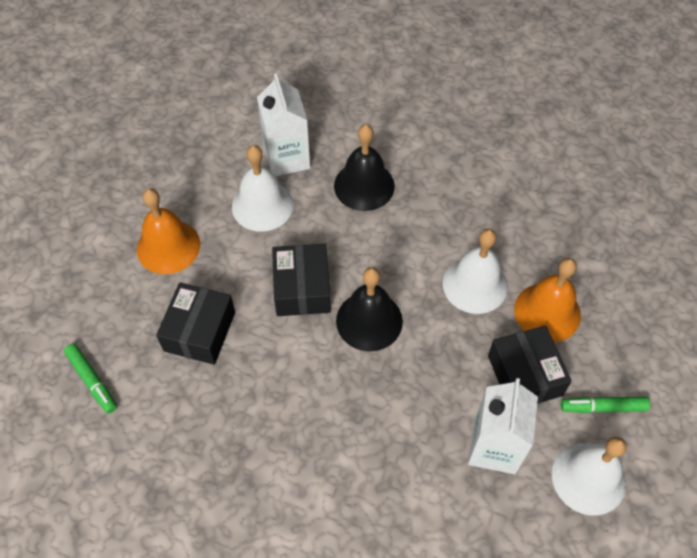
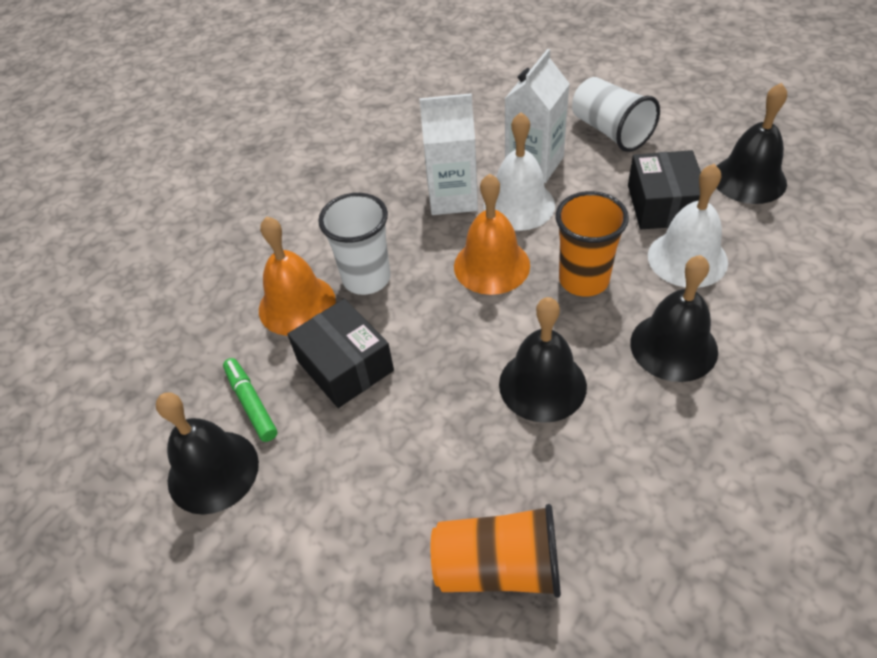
black bell: 2 -> 4
black box: 3 -> 2
green marker: 2 -> 1
orange cup: 0 -> 2
white bell: 3 -> 2
white cup: 0 -> 2

